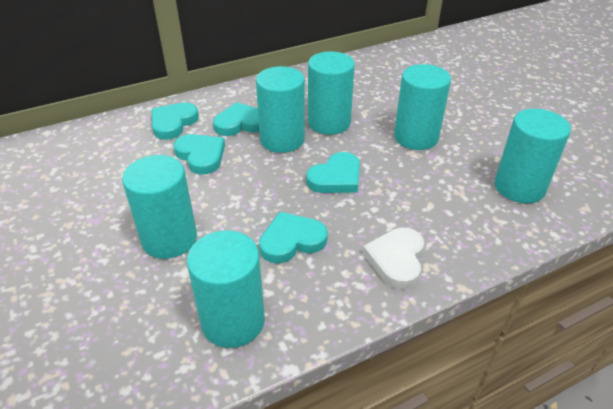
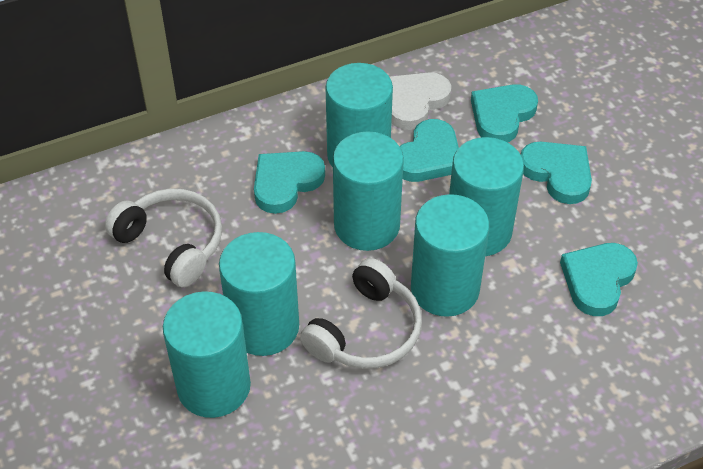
white headphones: 0 -> 2

